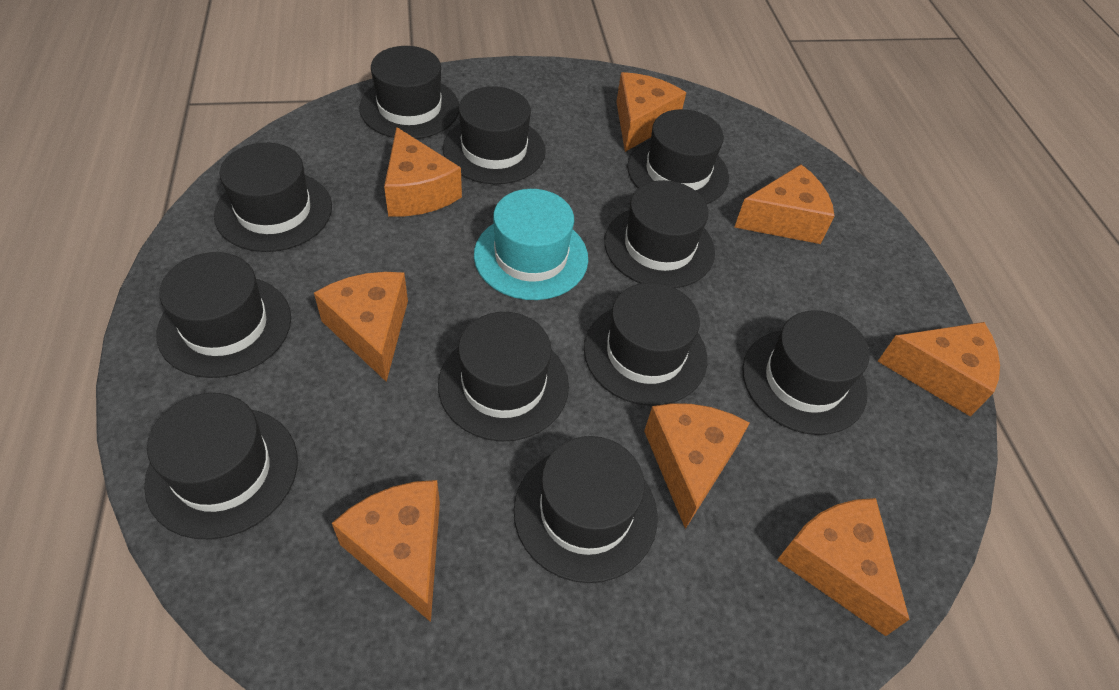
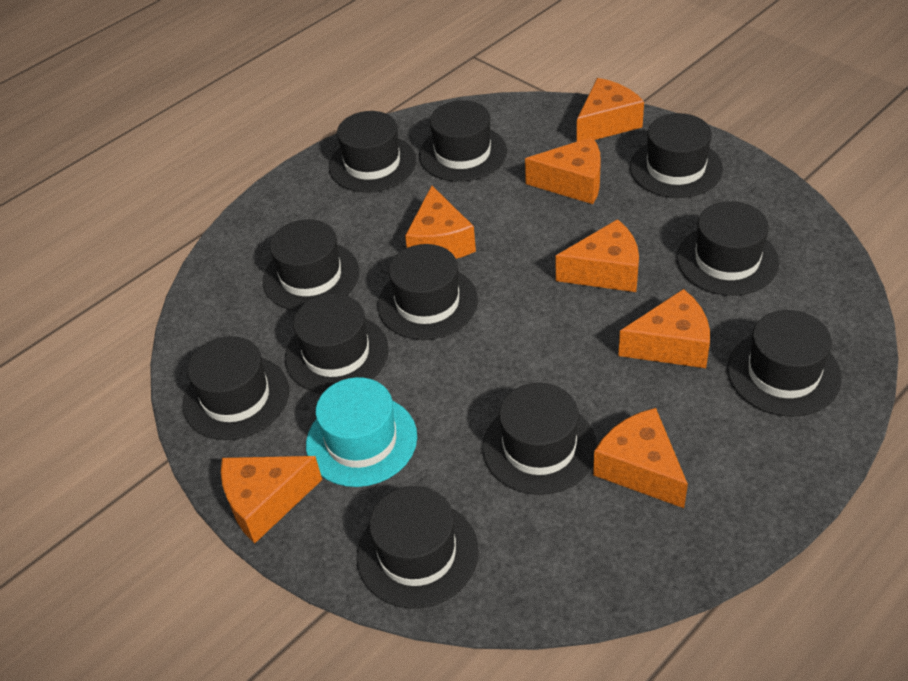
orange cheese: 8 -> 7

